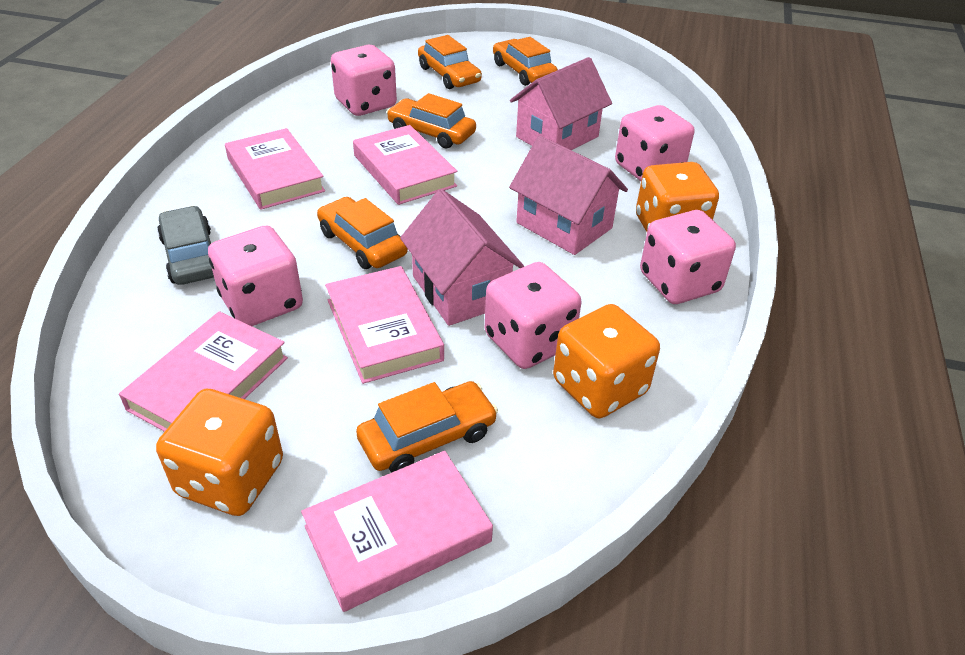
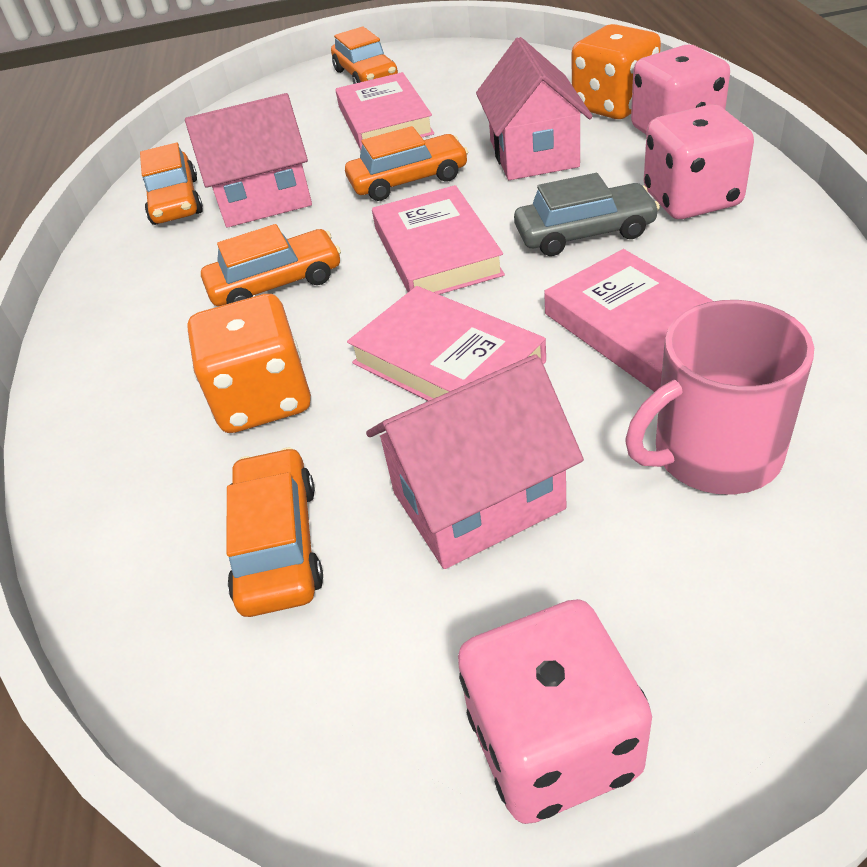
orange dice: 3 -> 2
pink book: 5 -> 4
pink dice: 5 -> 3
pink mug: 0 -> 1

